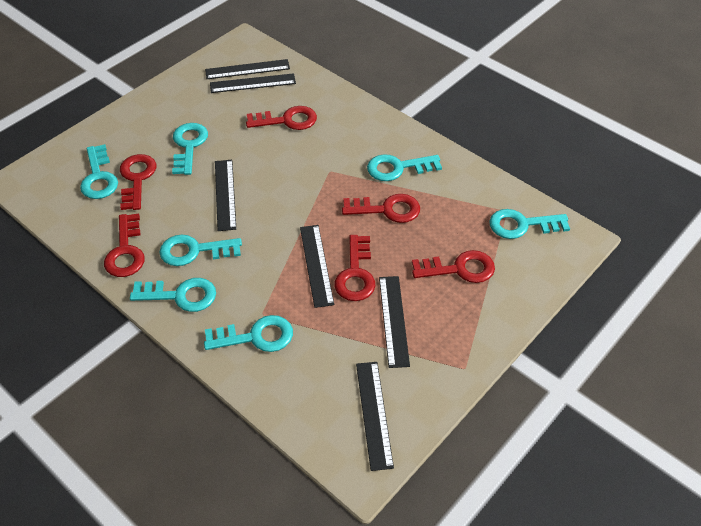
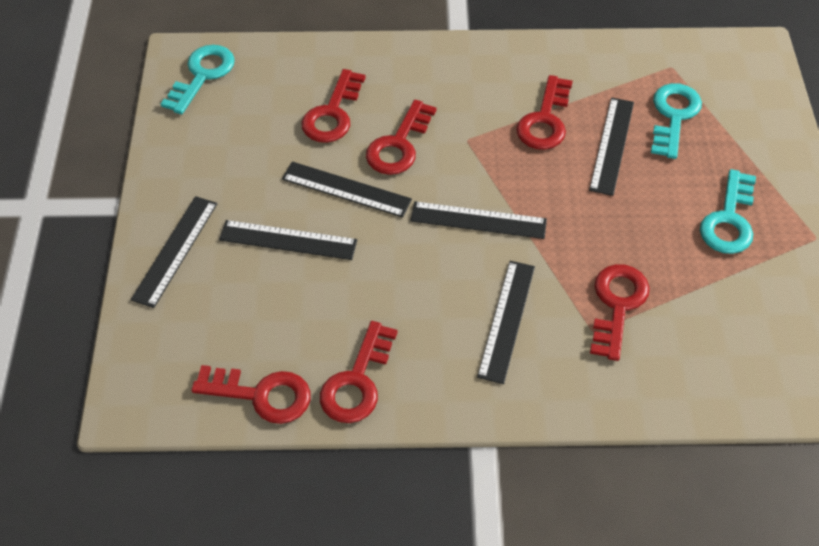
turquoise key: 7 -> 3

